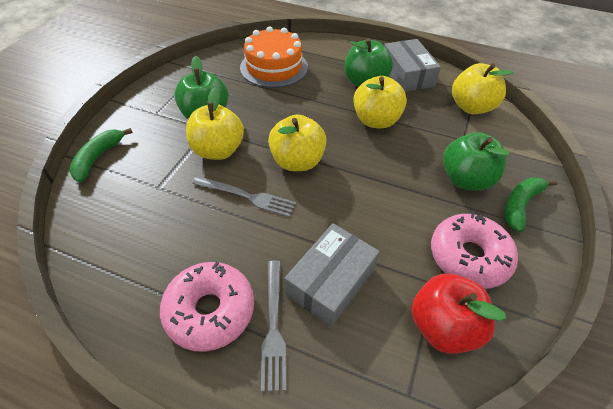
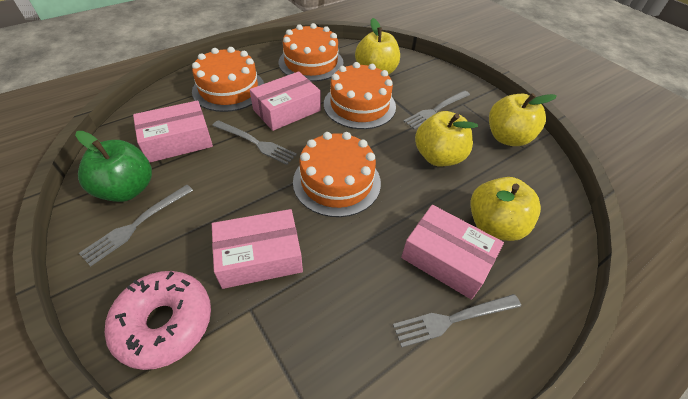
green apple: 3 -> 1
green banana: 2 -> 0
grey box: 2 -> 0
grey fork: 2 -> 4
orange cake: 1 -> 4
pink box: 0 -> 4
pink donut: 2 -> 1
red apple: 1 -> 0

